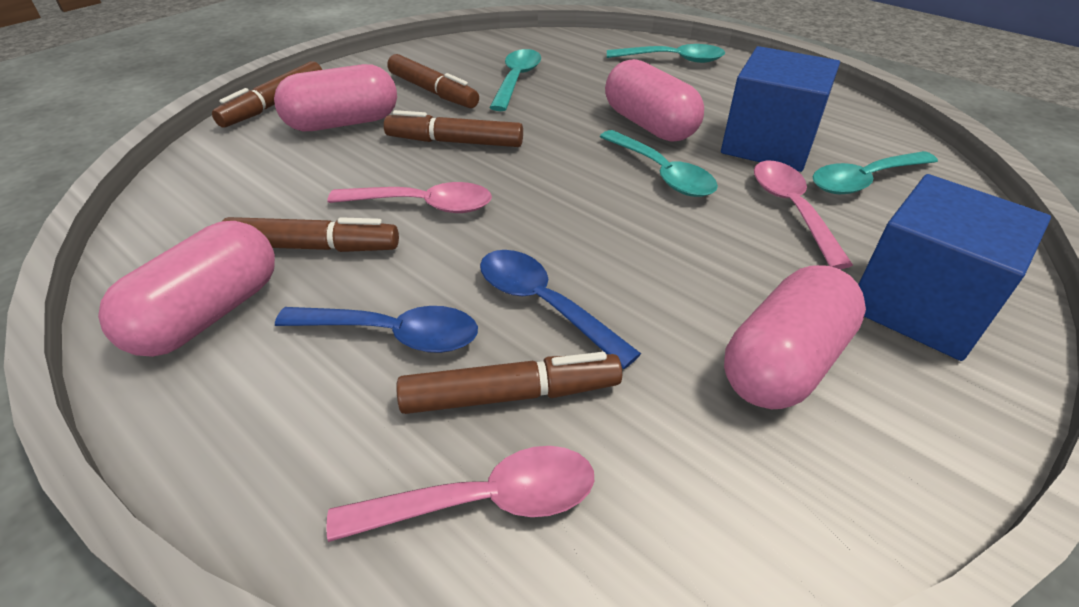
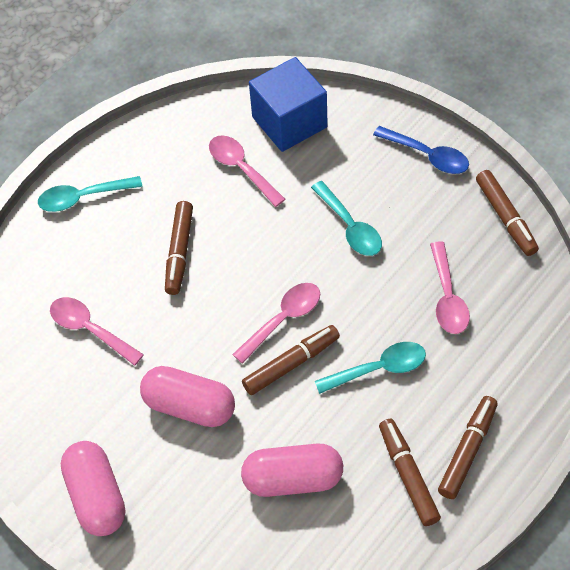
blue cube: 2 -> 1
blue spoon: 2 -> 1
pink capsule: 4 -> 3
pink spoon: 3 -> 4
turquoise spoon: 4 -> 3

